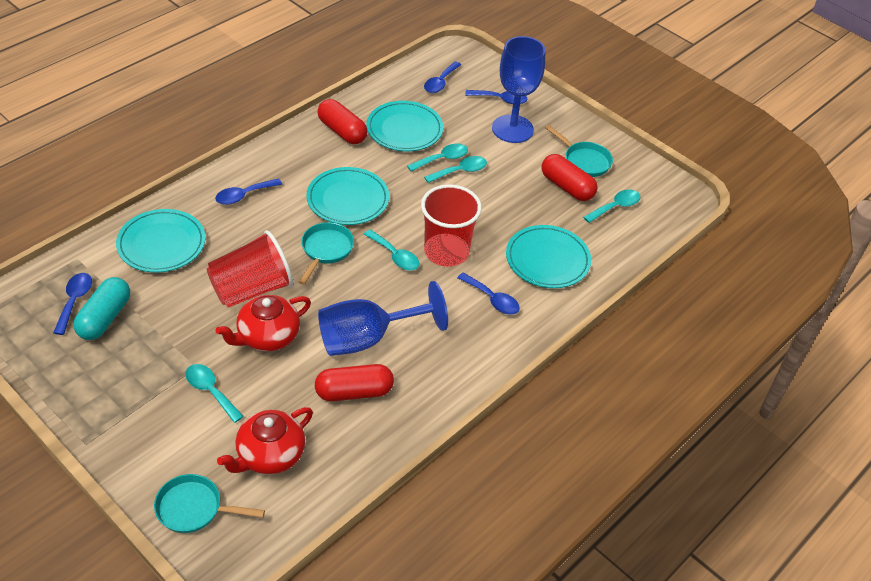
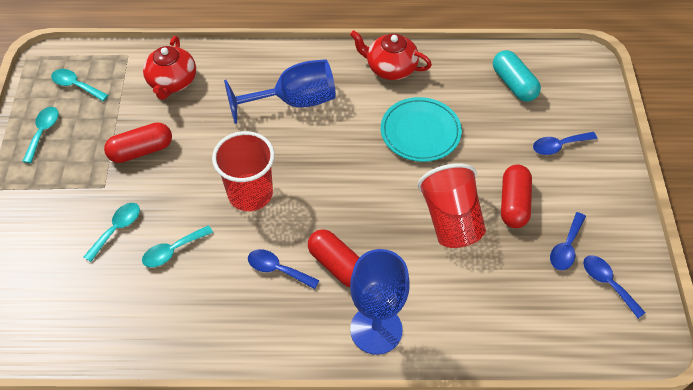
blue spoon: 5 -> 4
turquoise pan: 3 -> 0
turquoise plate: 4 -> 1
turquoise spoon: 5 -> 4

